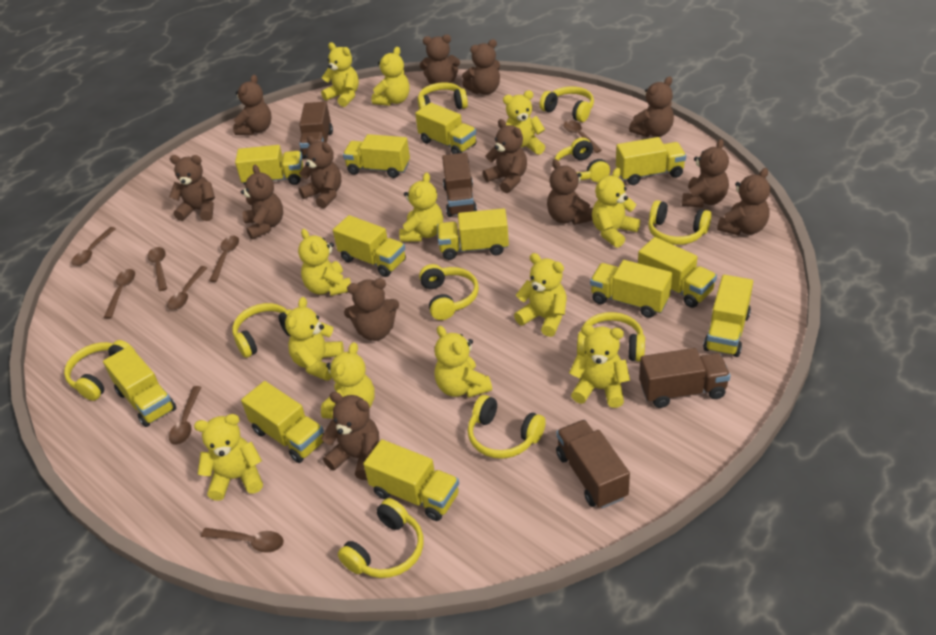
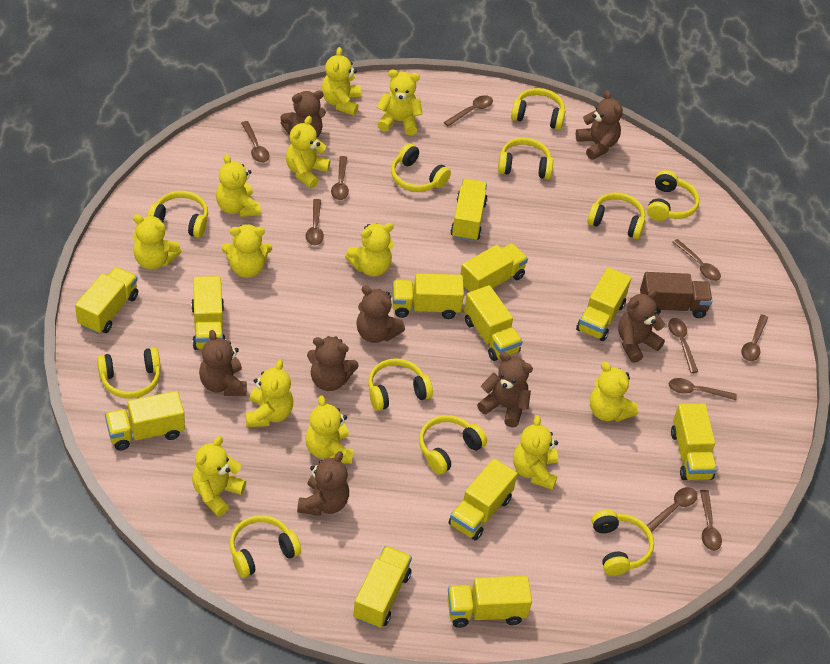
brown spoon: 8 -> 10
brown teddy bear: 13 -> 8
brown truck: 4 -> 1
yellow headphones: 10 -> 11

